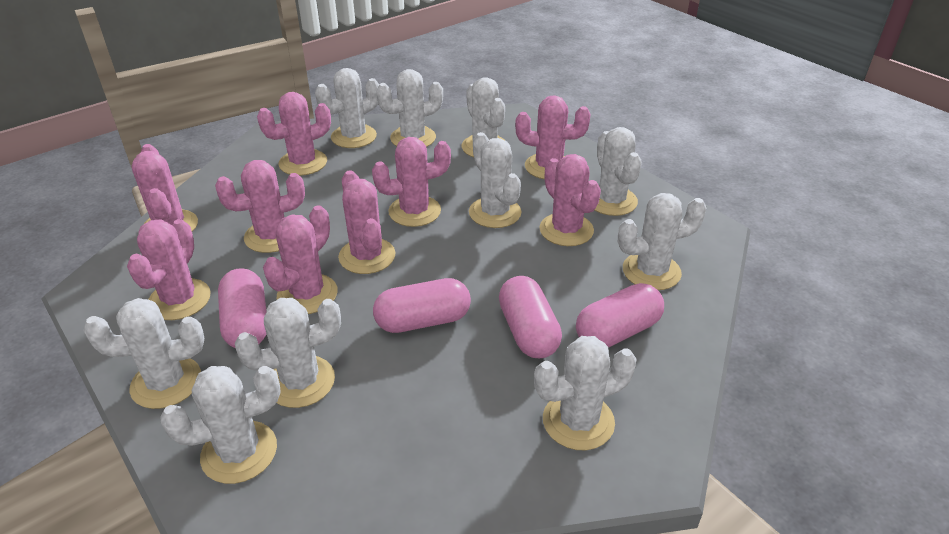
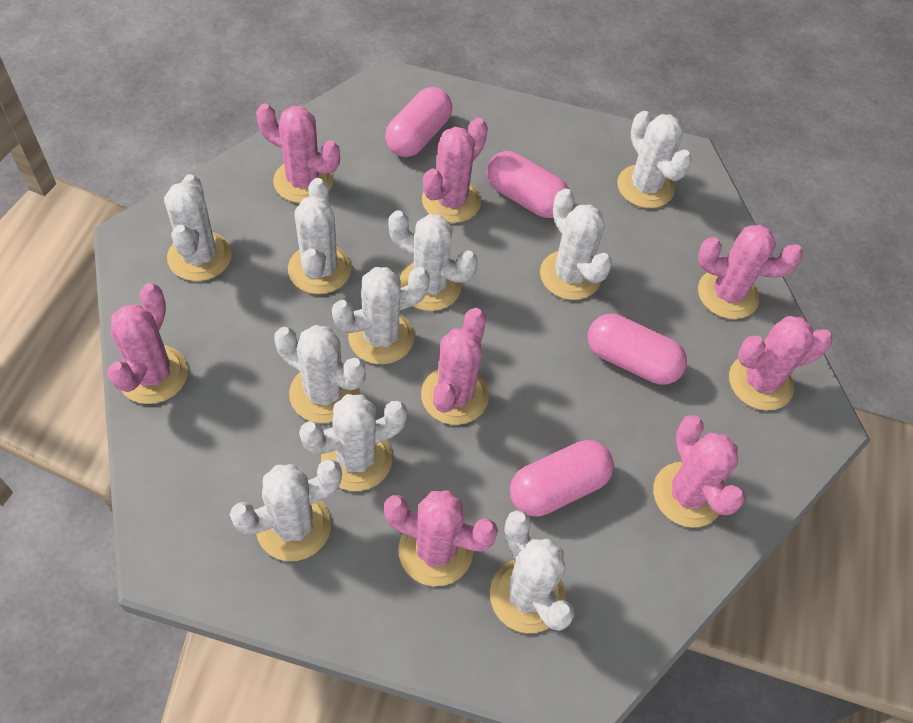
pink cactus: 9 -> 8

